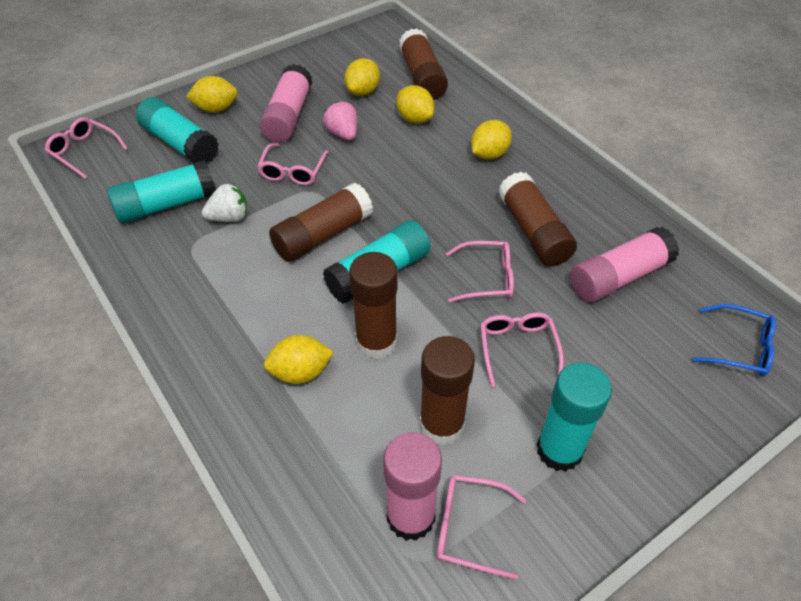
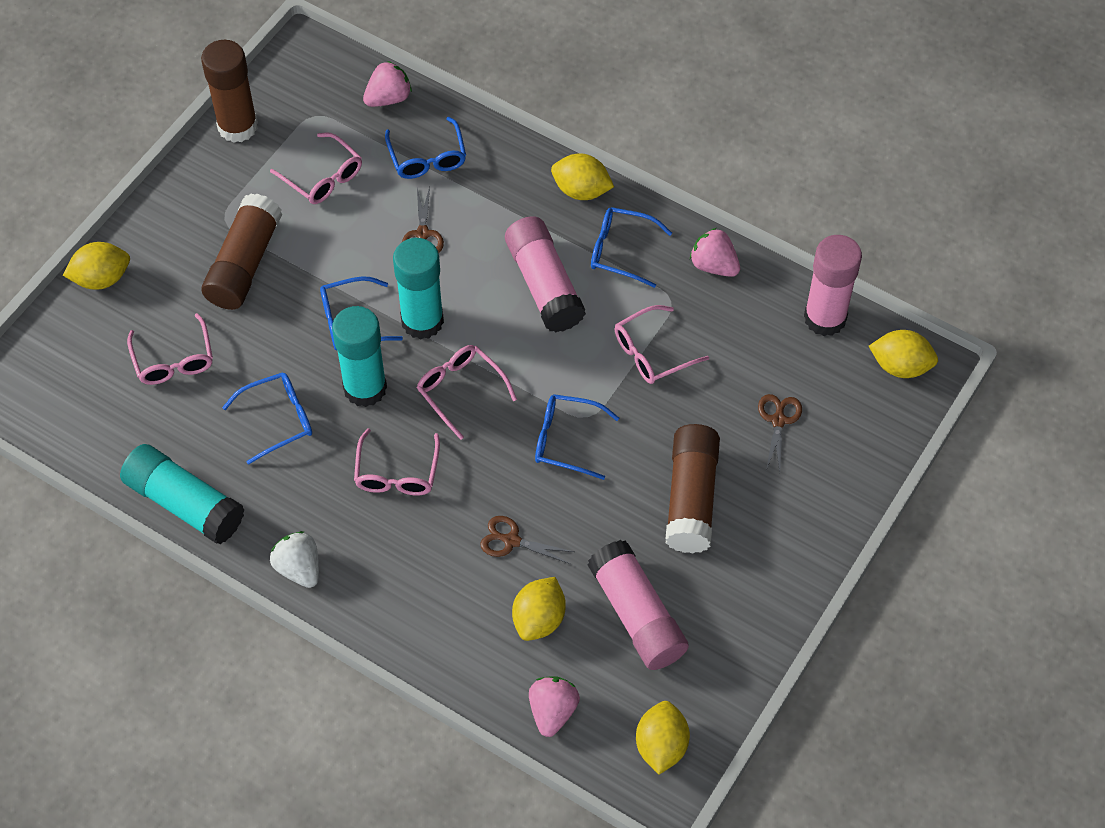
blue glasses: 1 -> 5
brown glue stick: 5 -> 3
brown scissors: 0 -> 3
pink strawberry: 1 -> 3
turquoise glue stick: 4 -> 3

